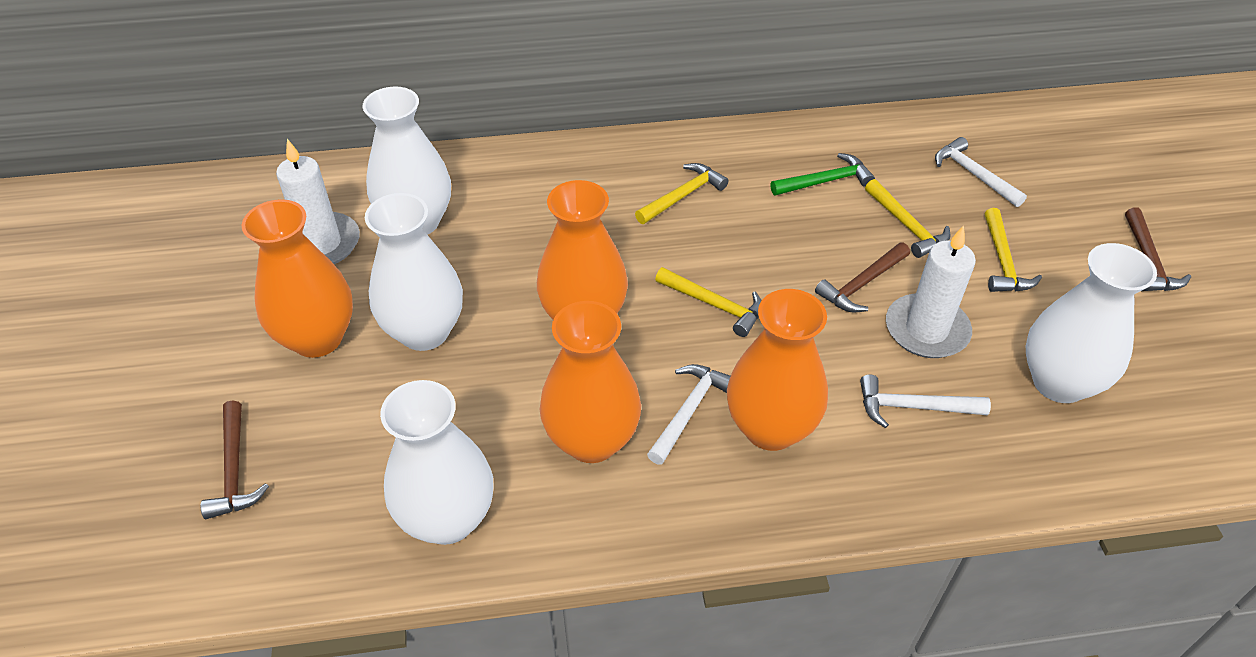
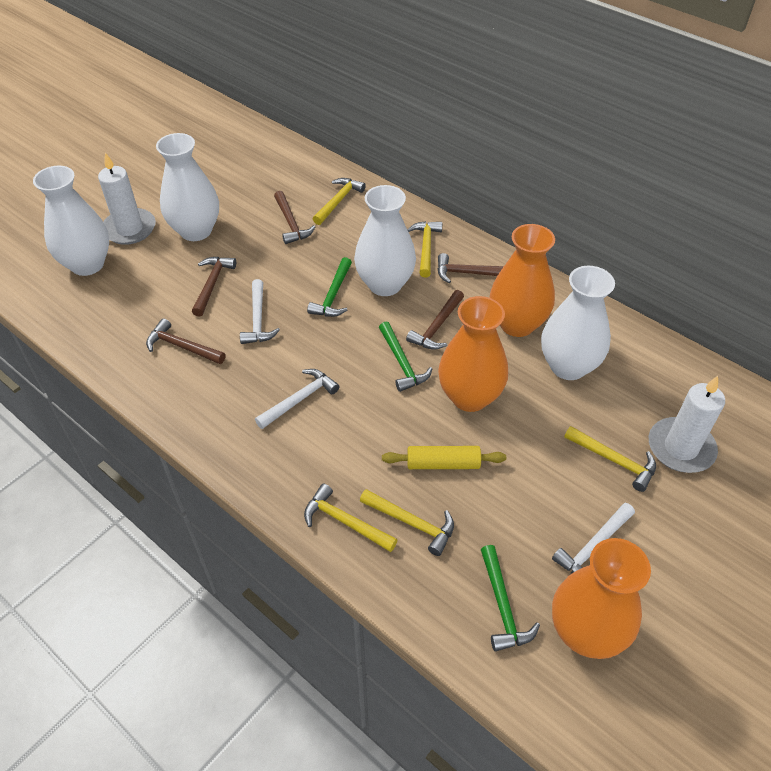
brown hammer: 3 -> 5
green hammer: 1 -> 3
orange vase: 4 -> 3
yellow hammer: 4 -> 5
yellow rolling pin: 0 -> 1

